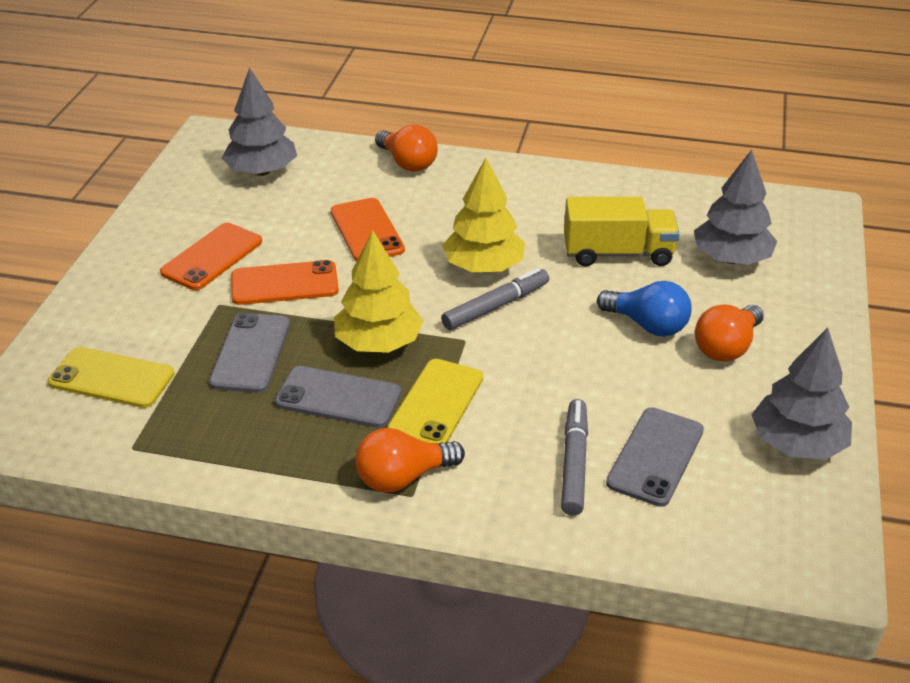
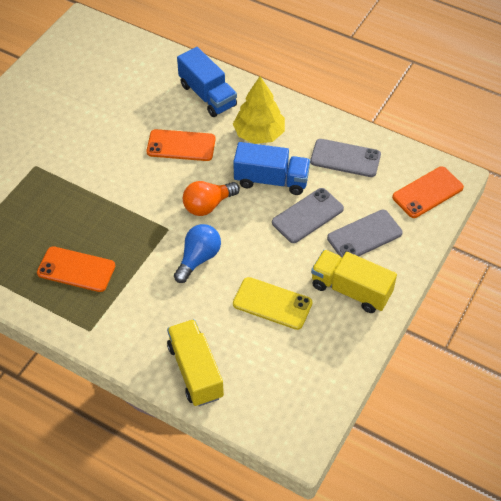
blue truck: 0 -> 2
grey marker: 2 -> 0
grey tree: 3 -> 0
orange light bulb: 3 -> 1
yellow phone: 2 -> 1
yellow tree: 2 -> 1
yellow truck: 1 -> 2

